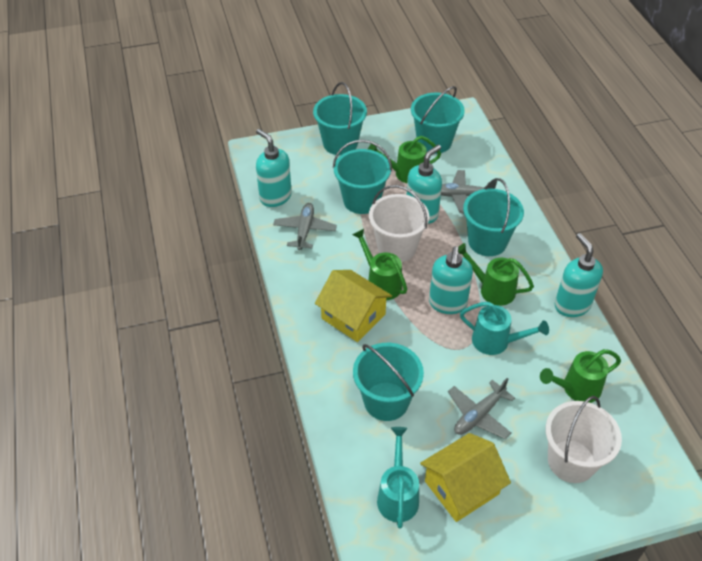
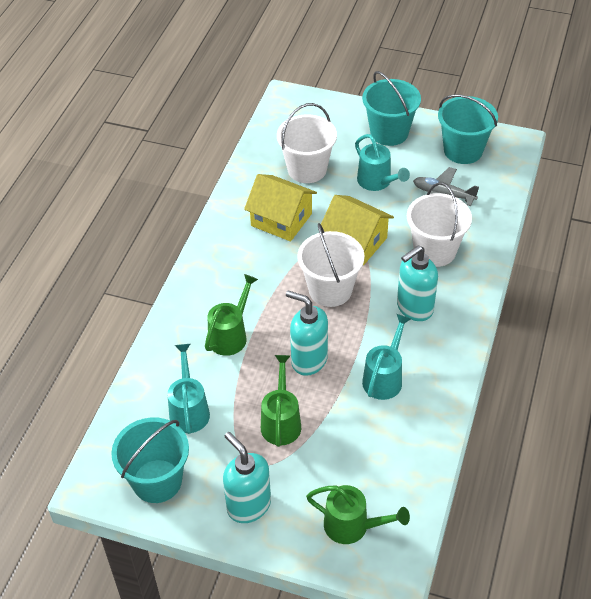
green watering can: 4 -> 3
grey plane: 3 -> 1
turquoise bucket: 5 -> 3
turquoise soap dispenser: 4 -> 3
turquoise watering can: 2 -> 3
white bucket: 2 -> 3

